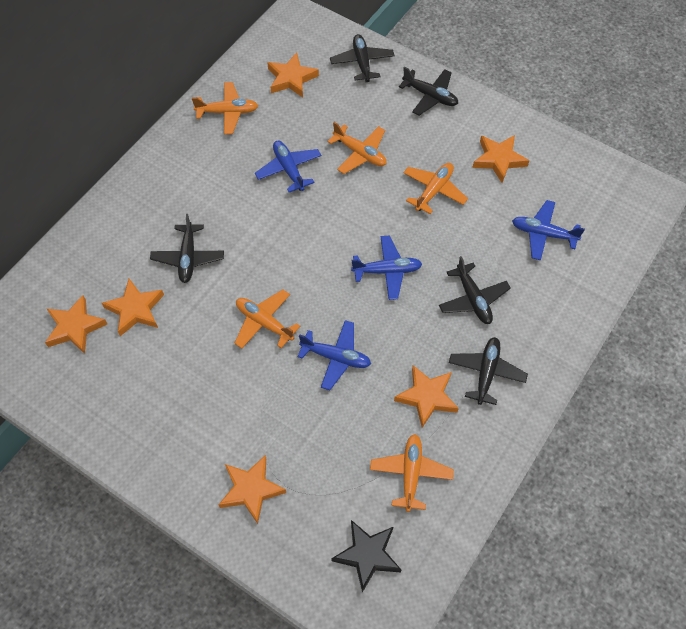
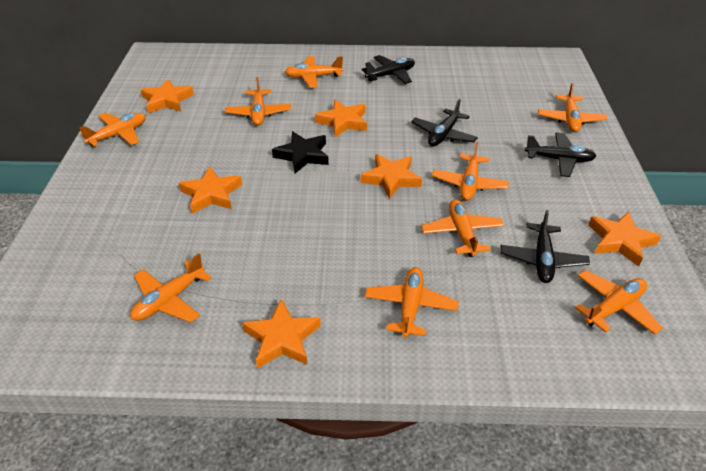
black plane: 5 -> 4
blue plane: 4 -> 0
orange plane: 5 -> 9

